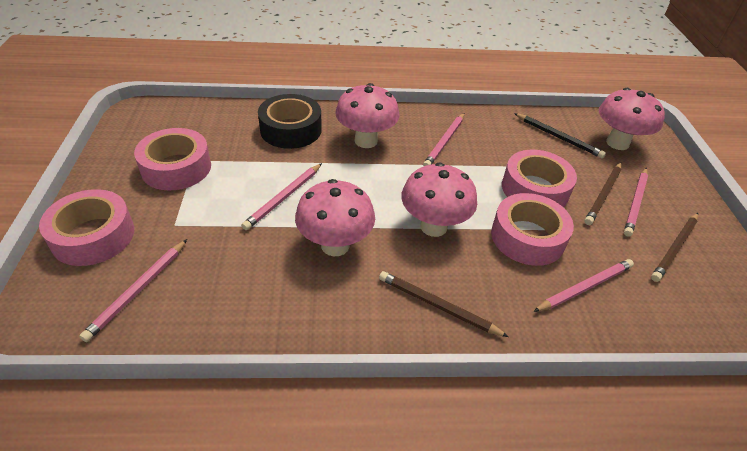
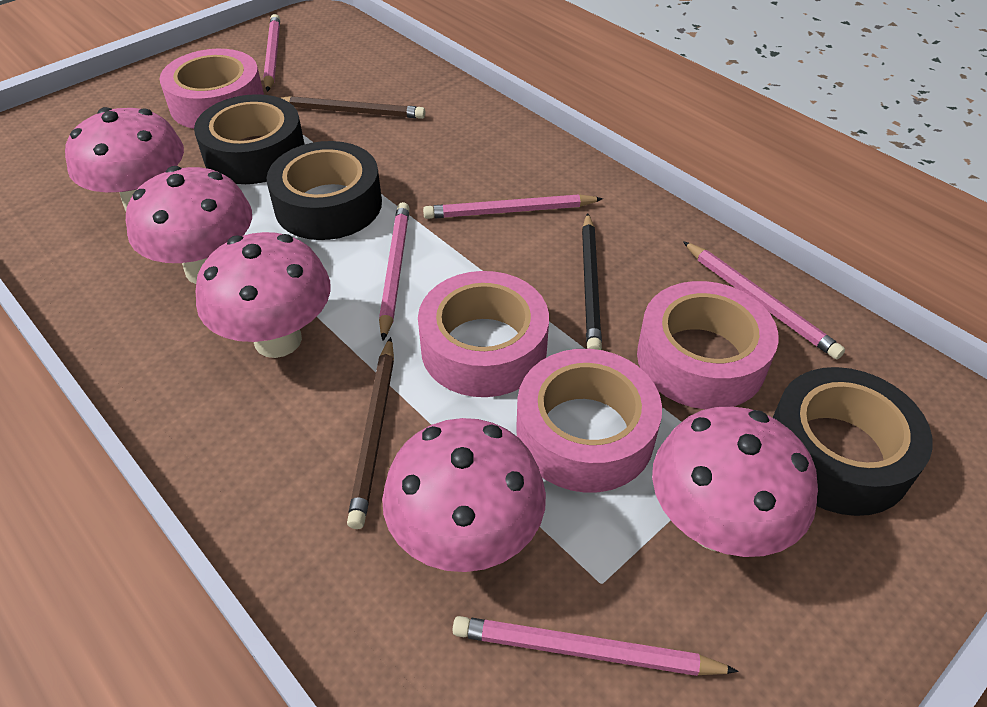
black tape: 1 -> 3
brown pencil: 3 -> 2
pink mushroom: 4 -> 5

